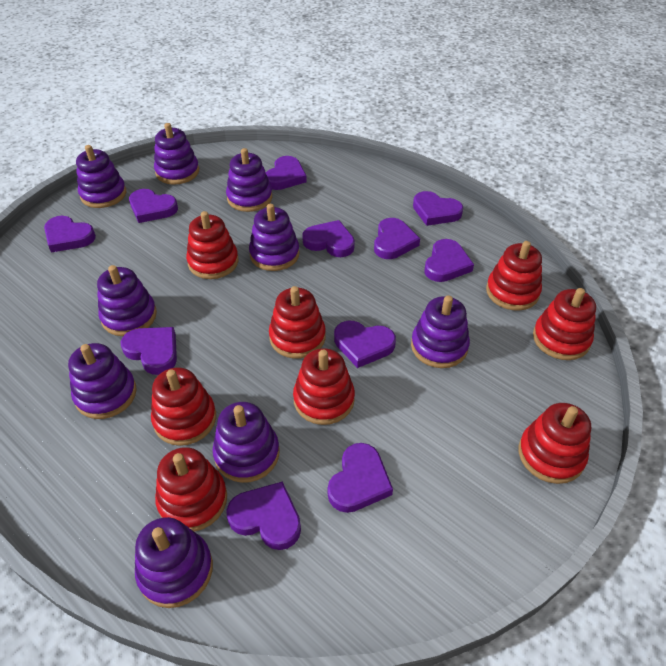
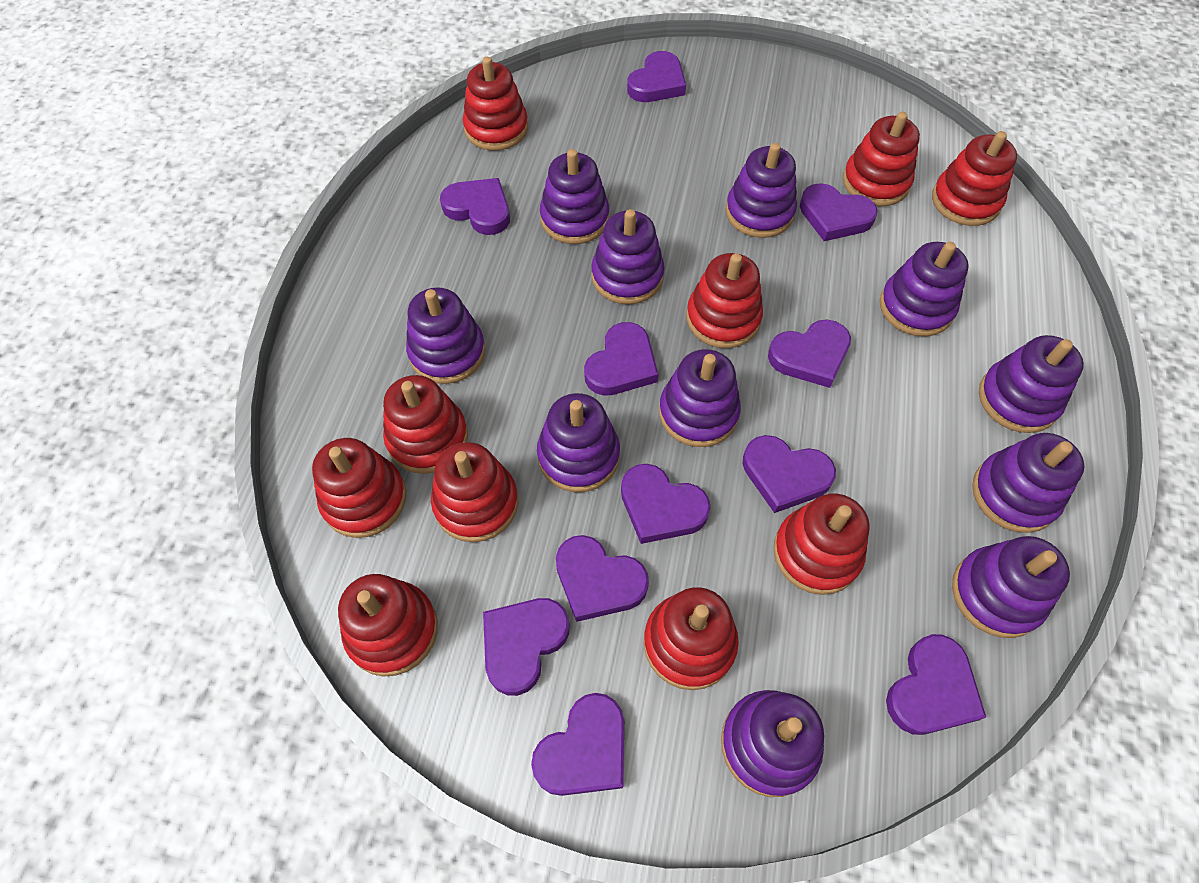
purple stacking toy: 9 -> 11
red stacking toy: 8 -> 10

